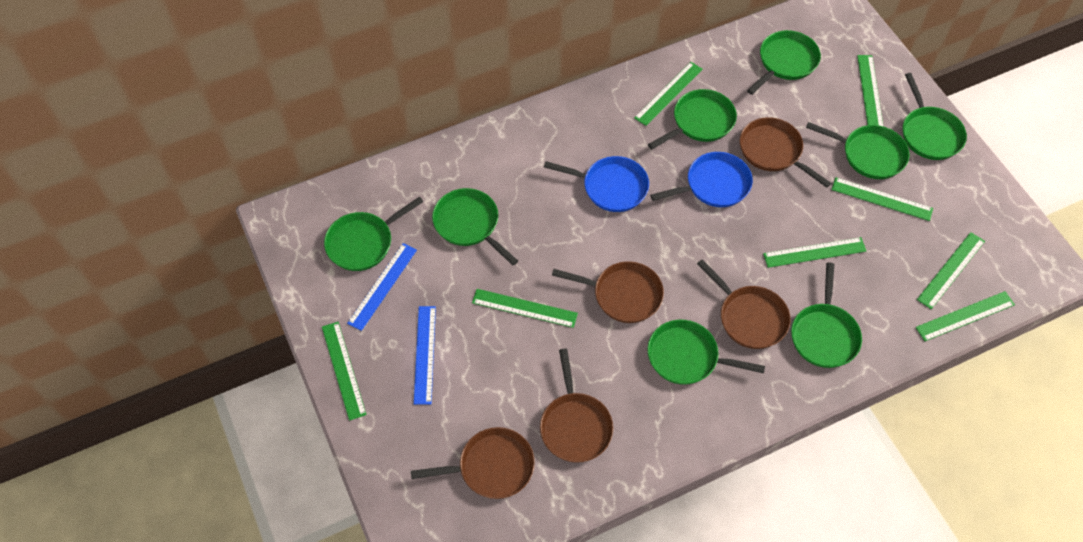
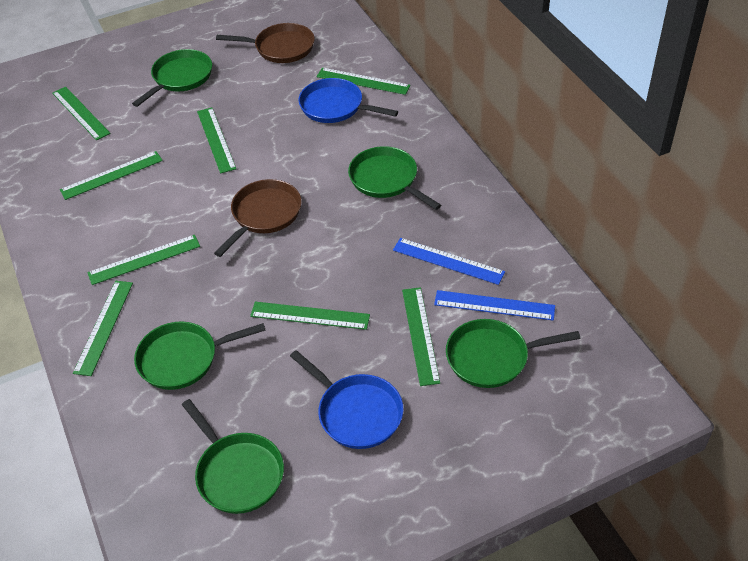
brown pan: 5 -> 2
green pan: 8 -> 5

